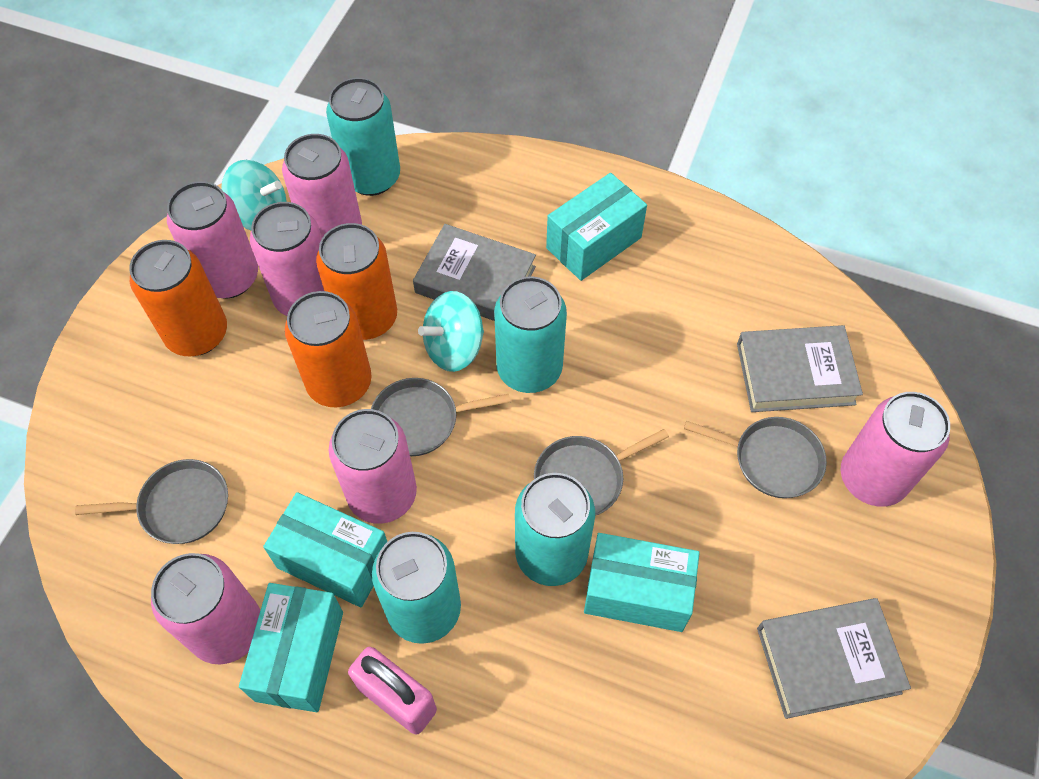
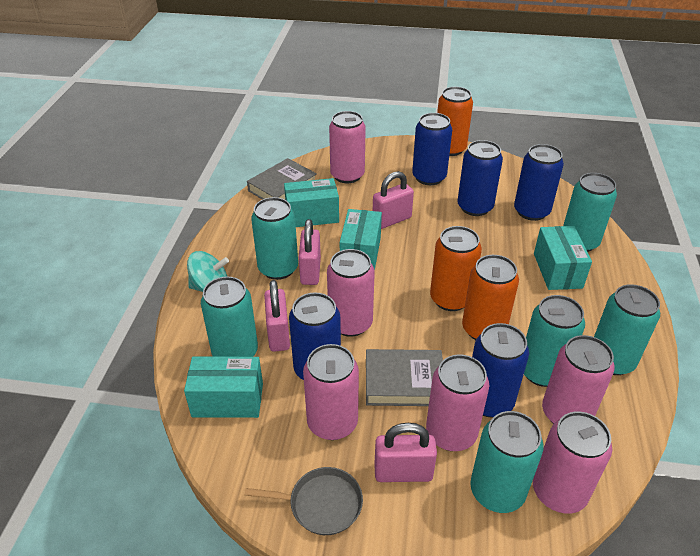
blue can: 0 -> 5
grey book: 3 -> 2
grey pan: 4 -> 1
pink padlock: 1 -> 4
turquoise can: 4 -> 6
turquoise spinning top: 2 -> 1

